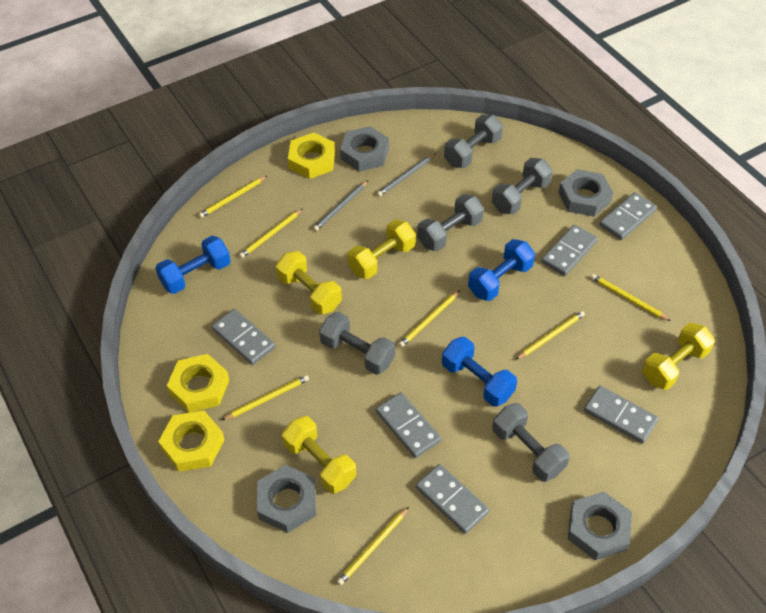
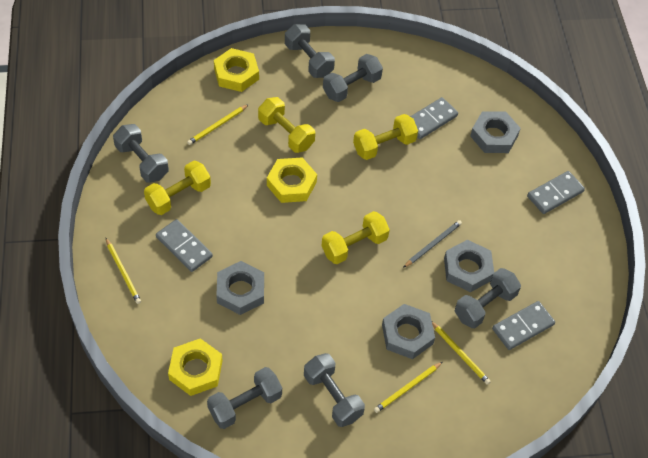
blue dumbbell: 3 -> 0
grey domino: 6 -> 4
grey dumbbell: 5 -> 6
grey pencil: 2 -> 1
yellow pencil: 7 -> 4

